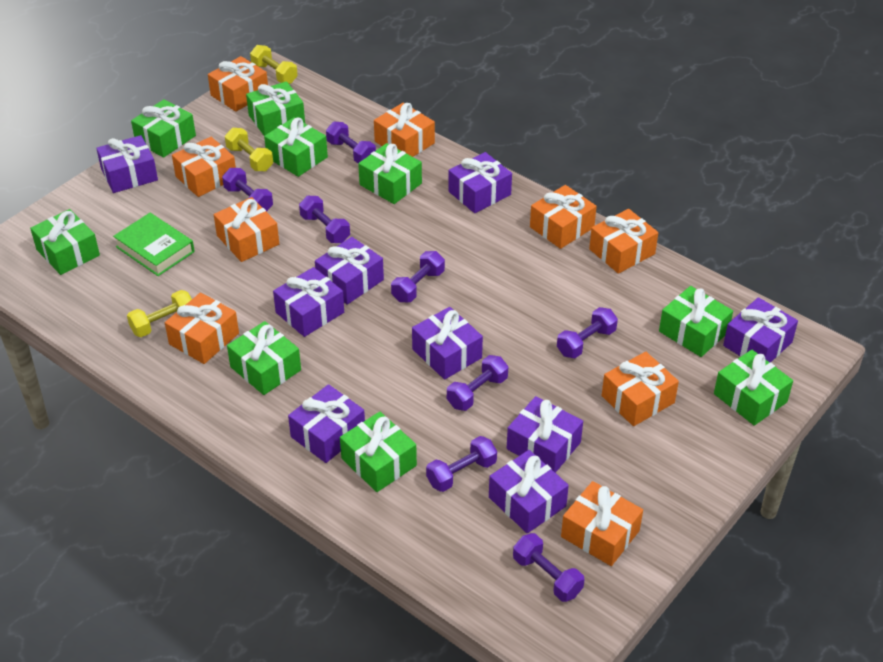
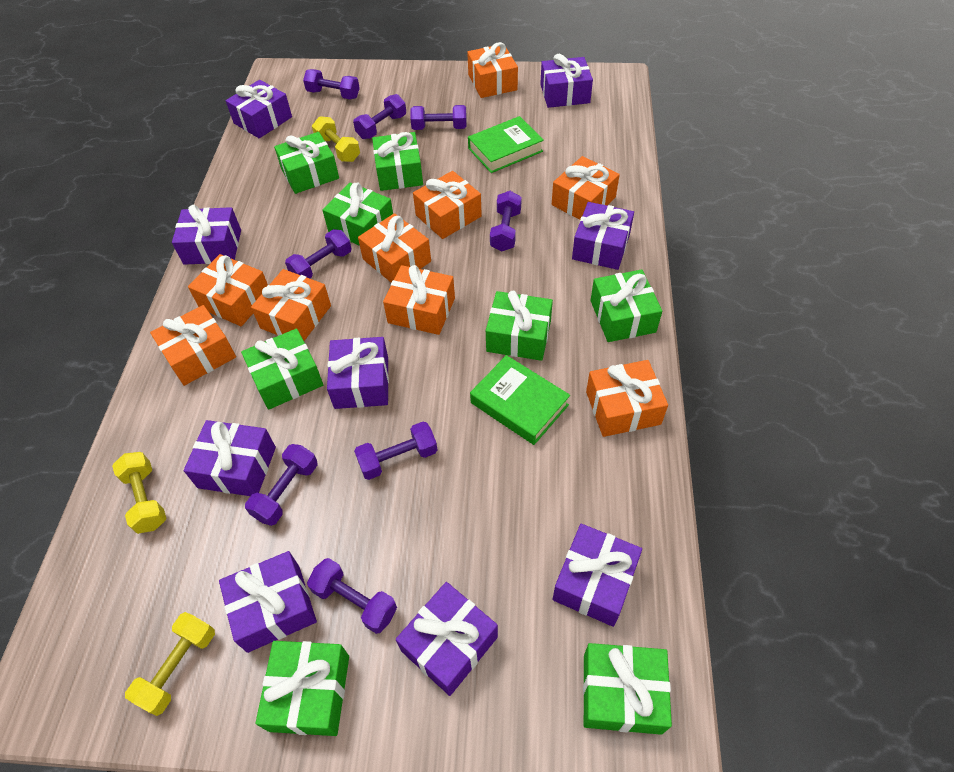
green book: 1 -> 2
green gift: 9 -> 8

